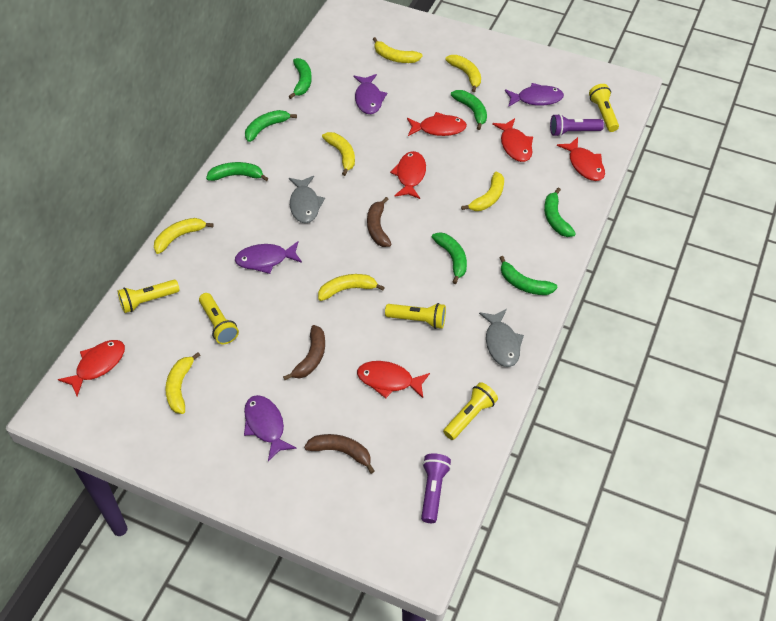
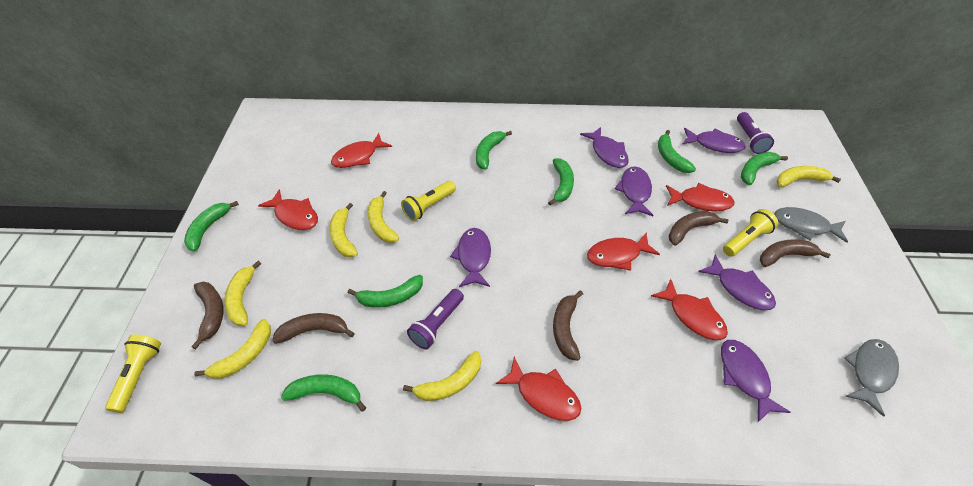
brown banana: 3 -> 5
purple fish: 4 -> 6
yellow banana: 7 -> 6
yellow flashlight: 5 -> 3

